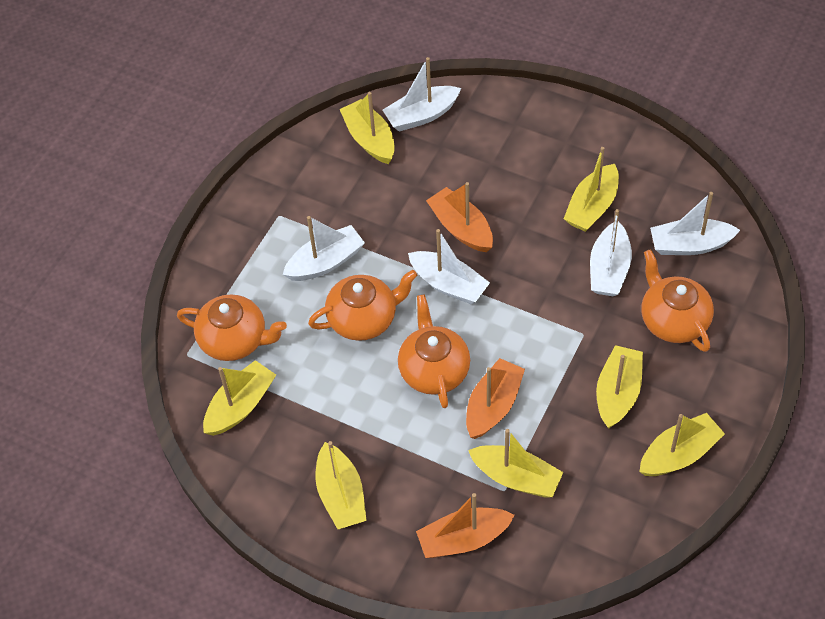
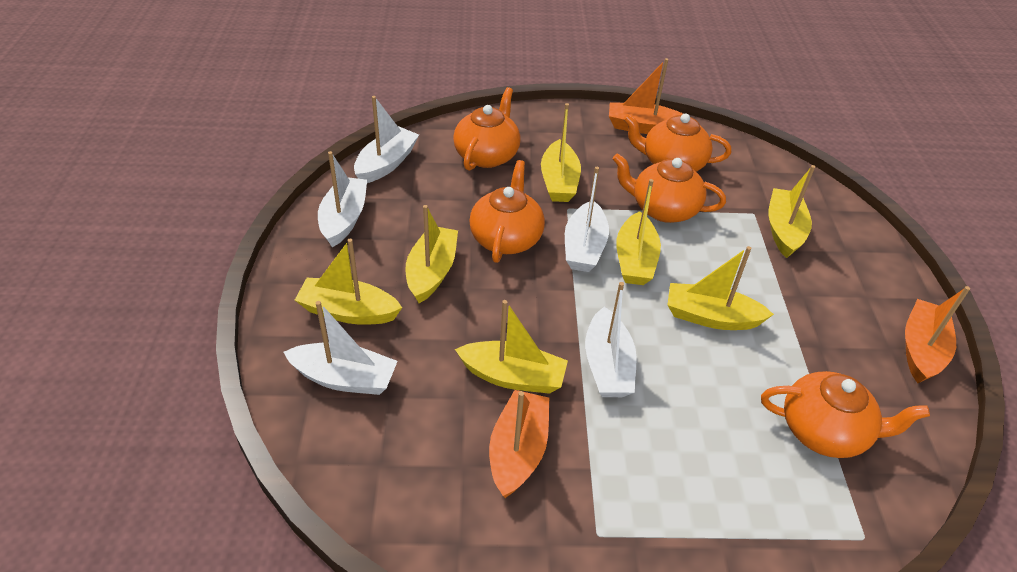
orange teapot: 4 -> 5

